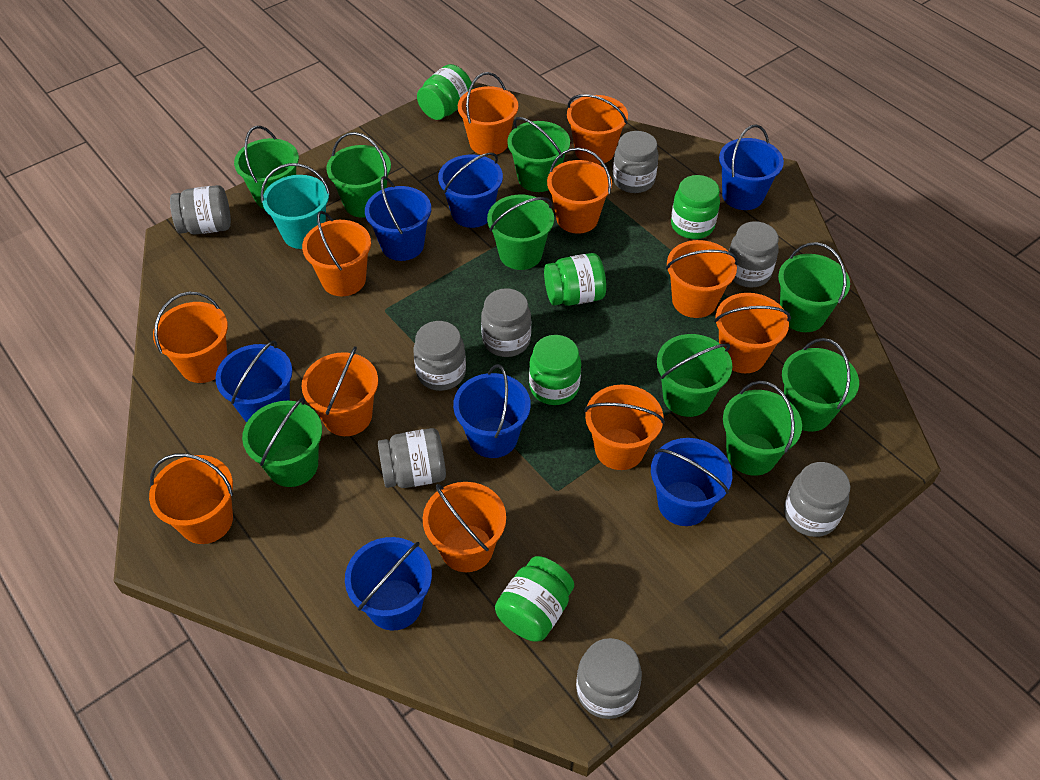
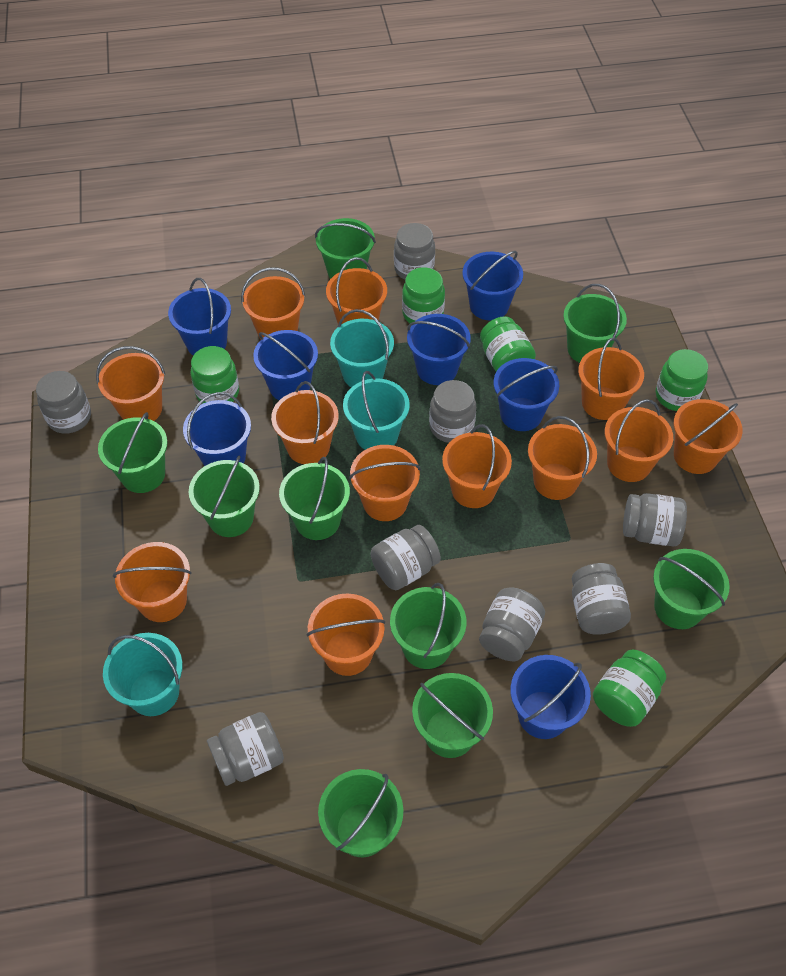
orange bucket: 11 -> 12
turquoise bucket: 1 -> 3

